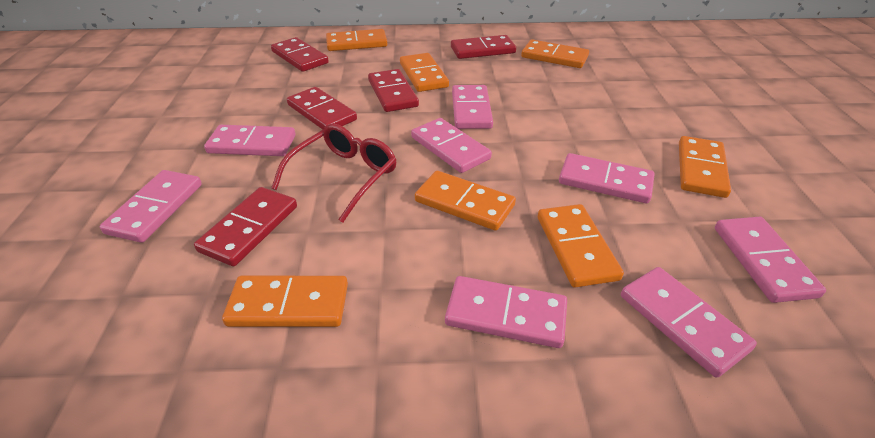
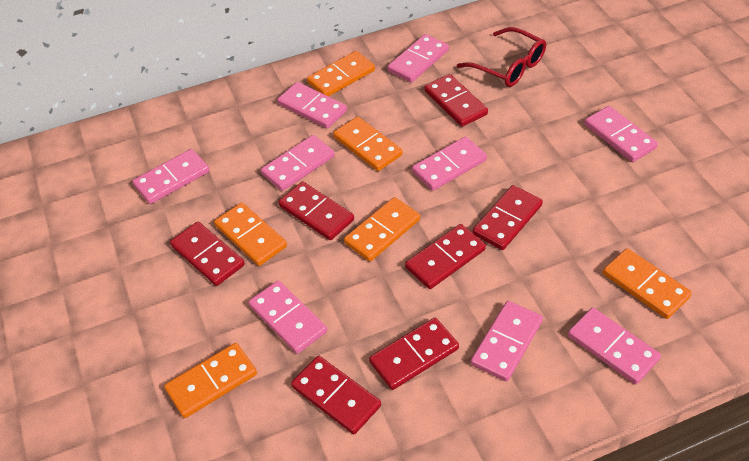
orange domino: 7 -> 6
pink domino: 8 -> 9
red domino: 5 -> 7

